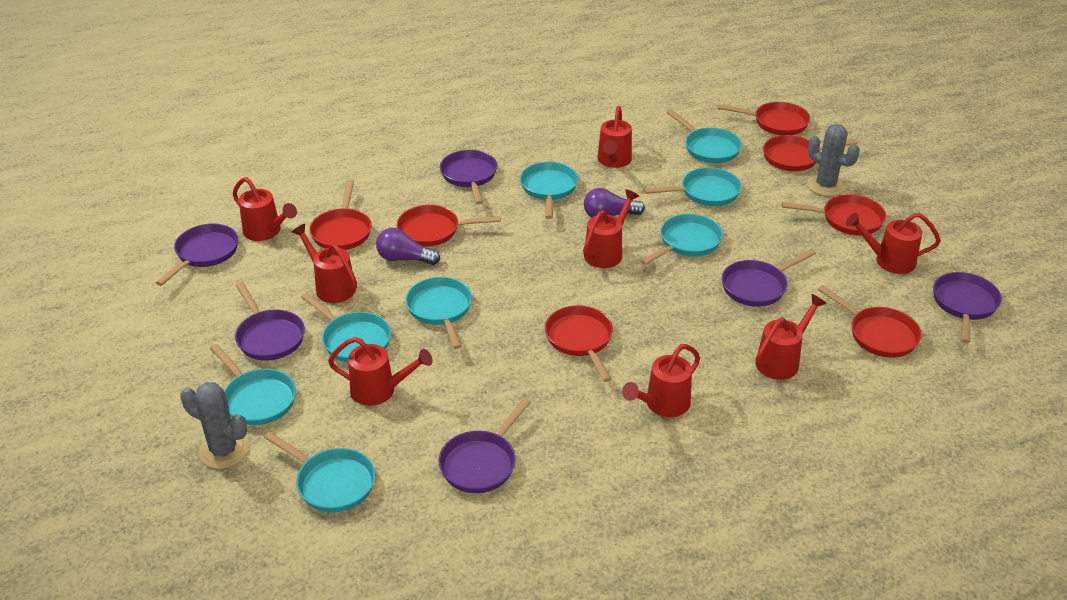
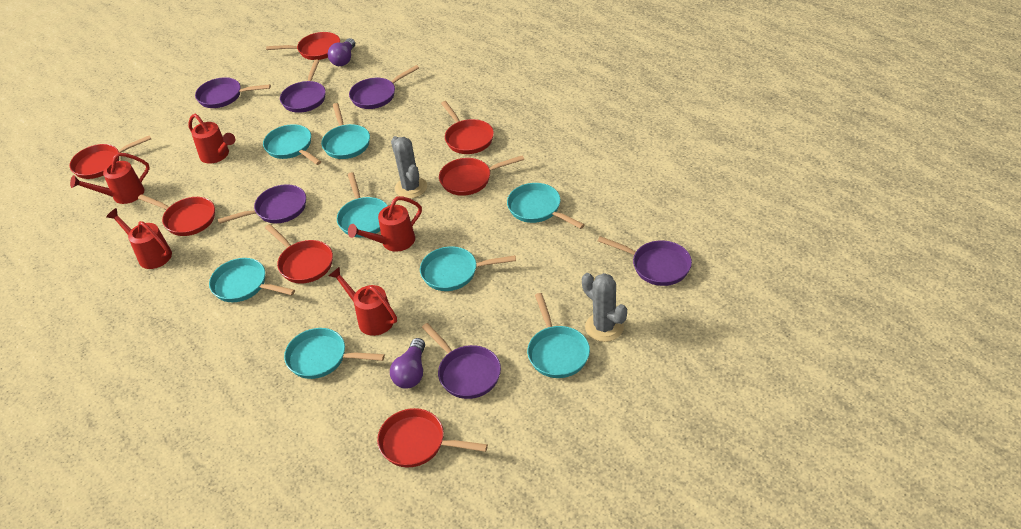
red watering can: 8 -> 5

